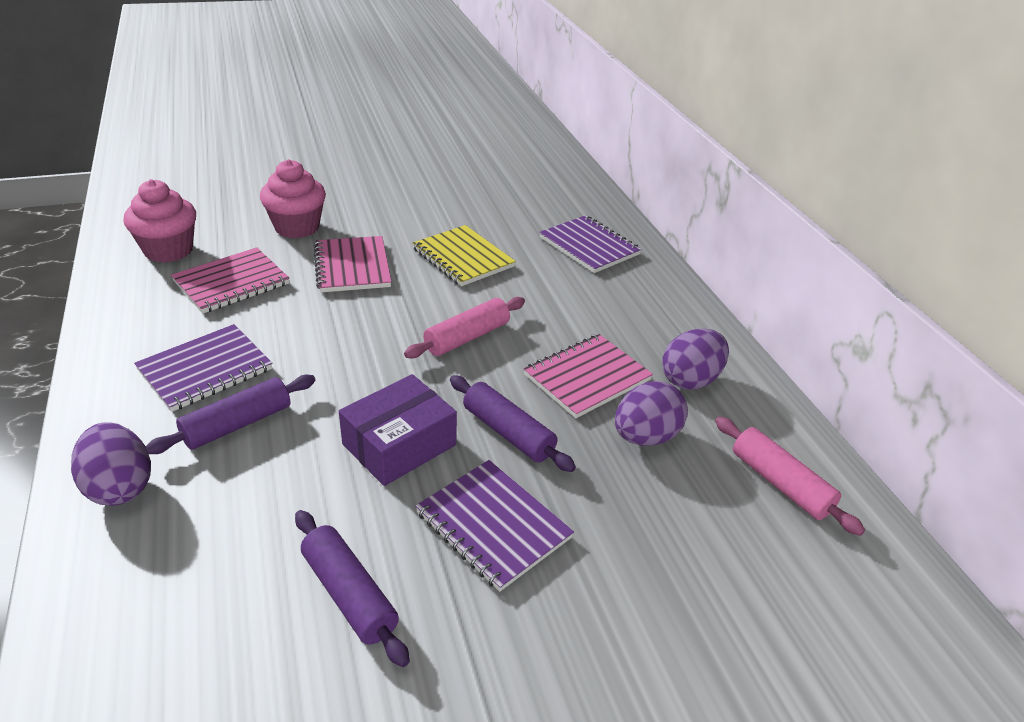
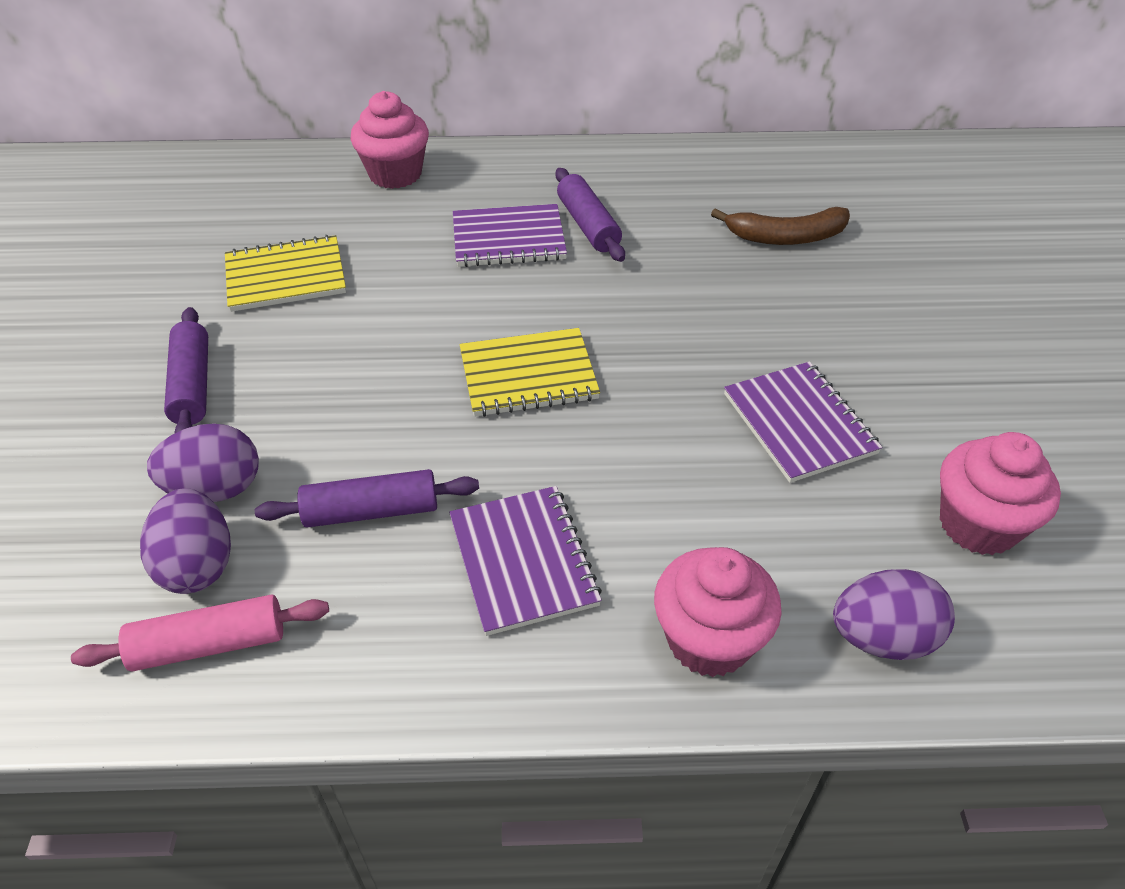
brown banana: 0 -> 1
pink cupcake: 2 -> 3
pink notebook: 3 -> 0
pink rolling pin: 2 -> 1
purple box: 1 -> 0
yellow notebook: 1 -> 2

